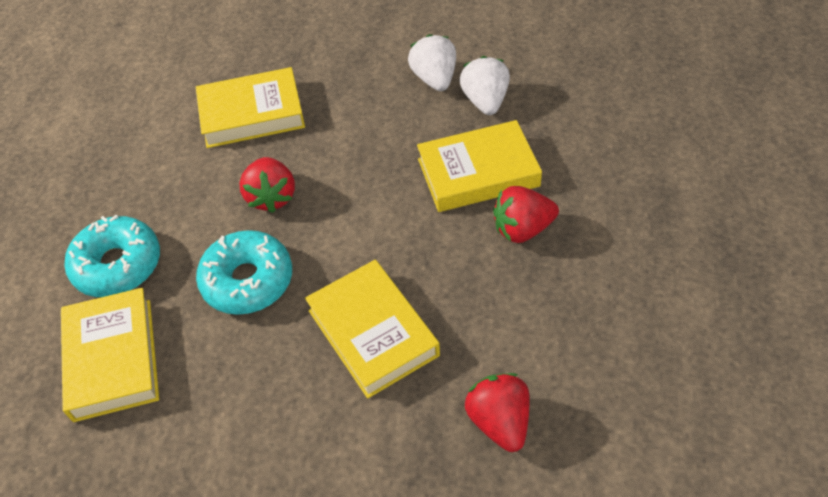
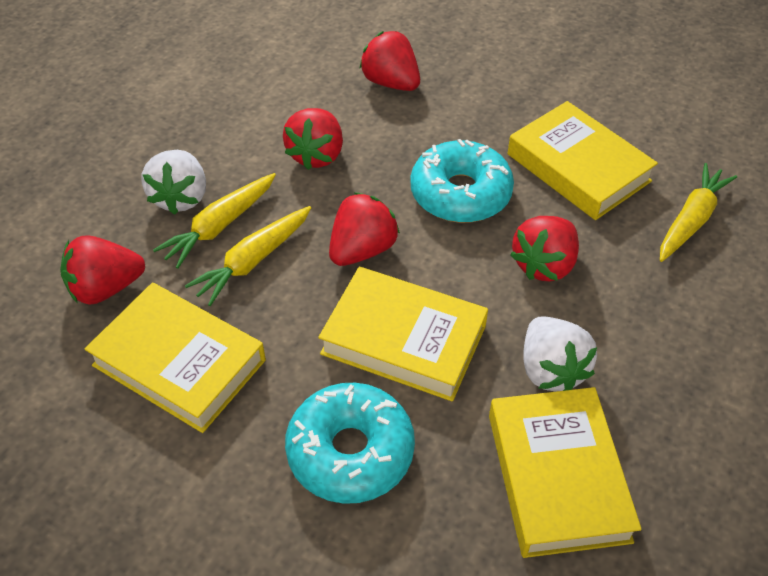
red strawberry: 3 -> 5
yellow carrot: 0 -> 3

